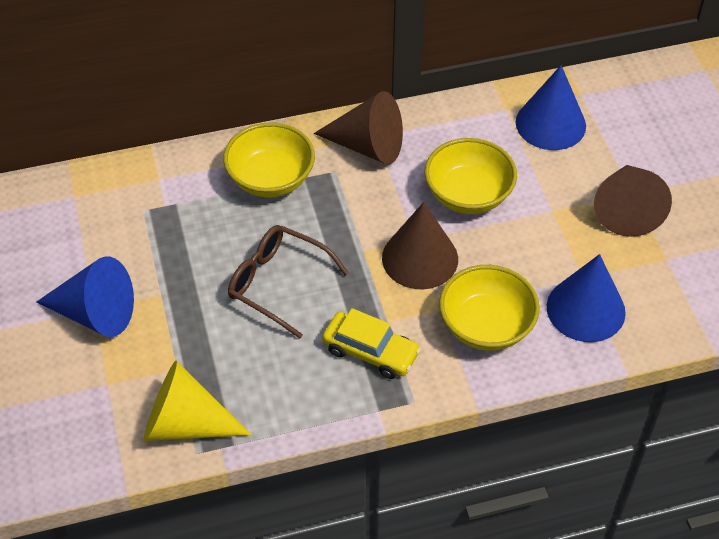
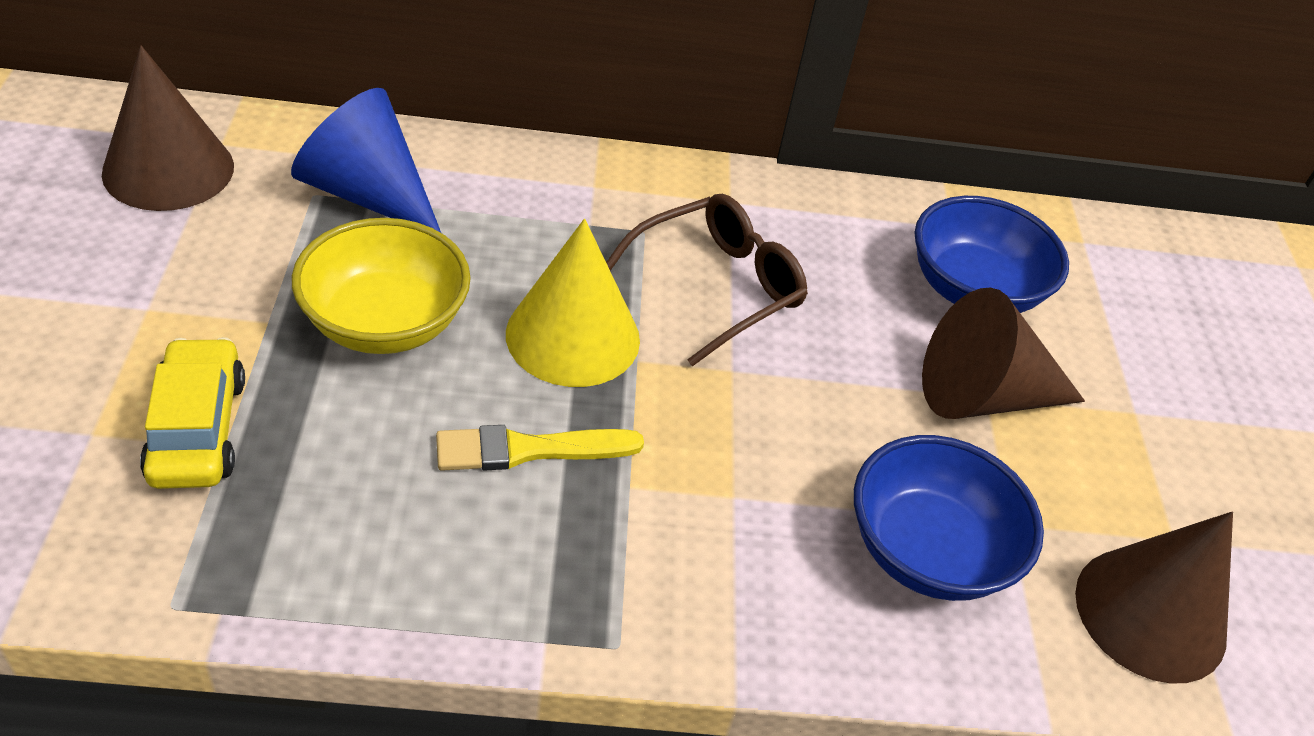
blue bowl: 0 -> 2
blue cone: 3 -> 1
yellow bowl: 3 -> 1
yellow brush: 0 -> 1

